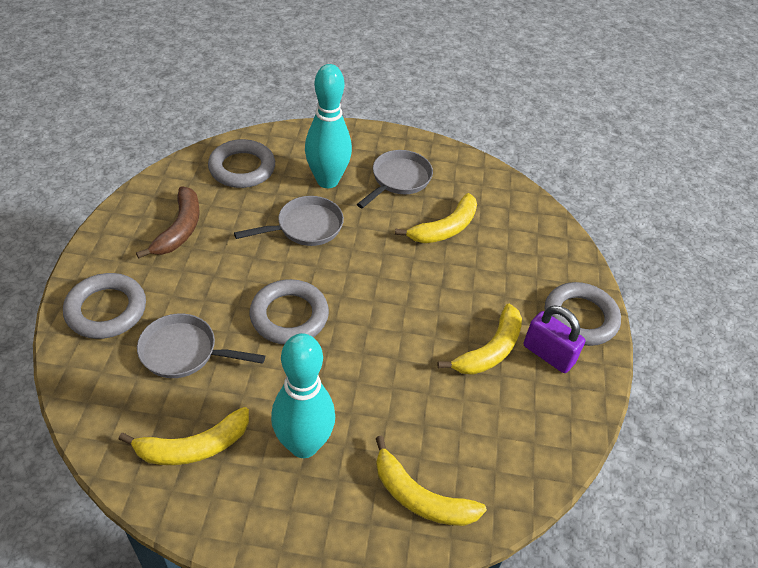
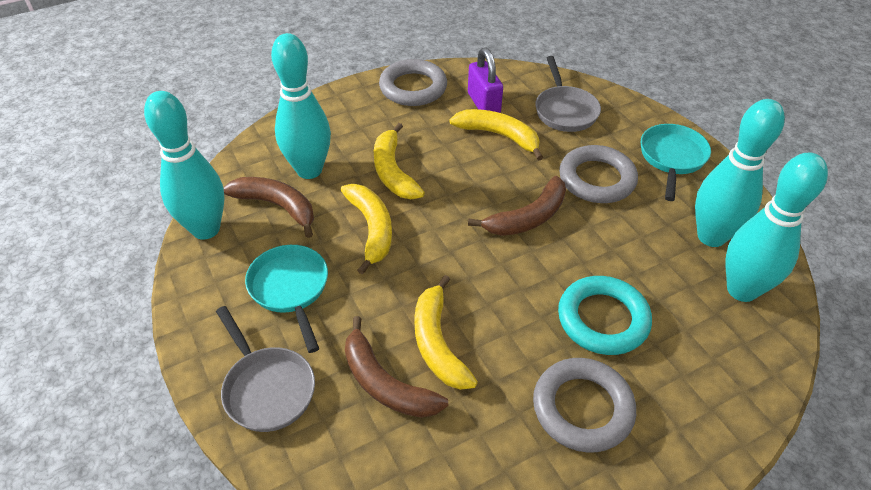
brown banana: 1 -> 3
grey pan: 3 -> 2
grey ring: 4 -> 3
turquoise bowling pin: 2 -> 4
turquoise pan: 0 -> 2
turquoise ring: 0 -> 1

